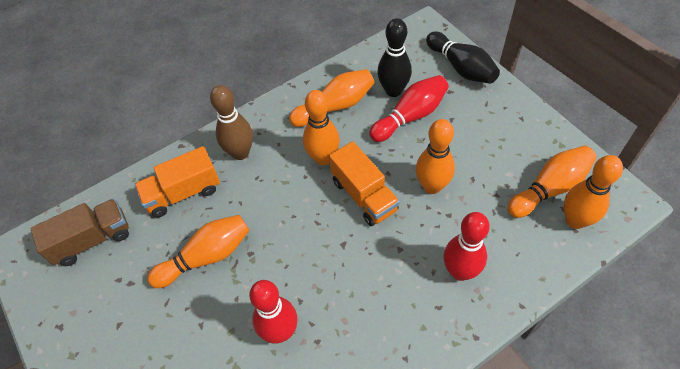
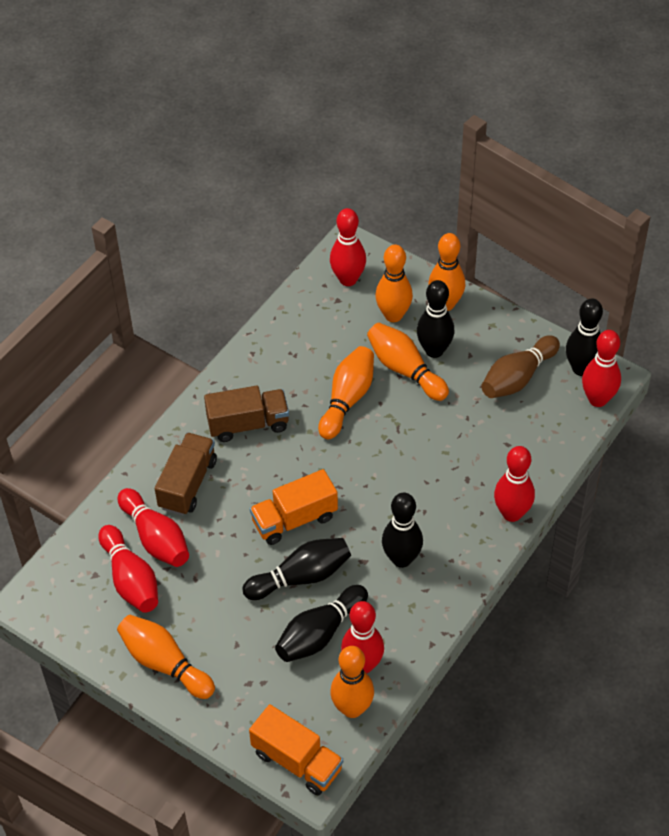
black bowling pin: 2 -> 5
brown truck: 1 -> 2
red bowling pin: 3 -> 6

